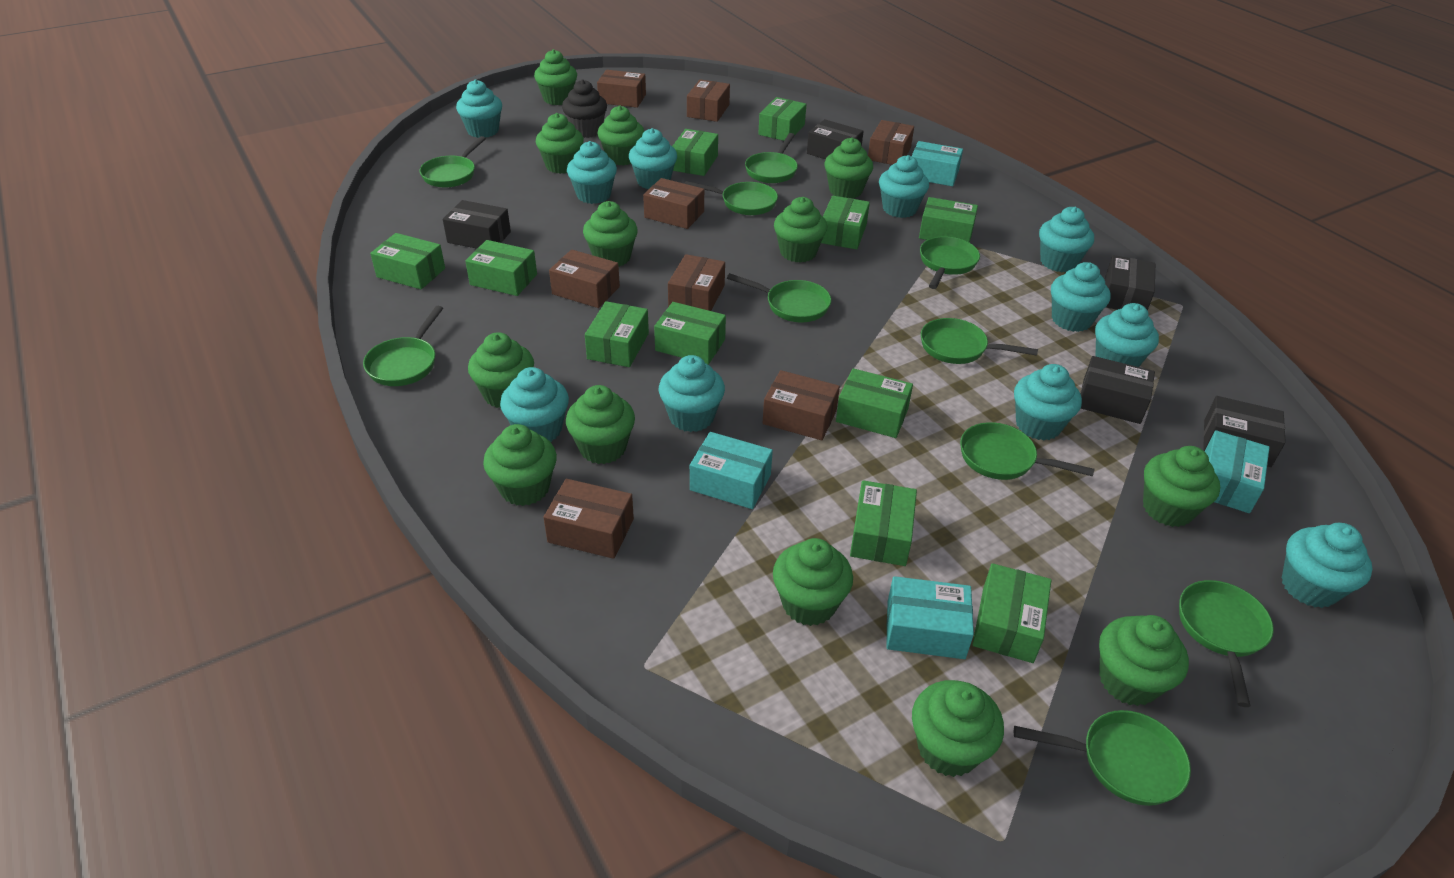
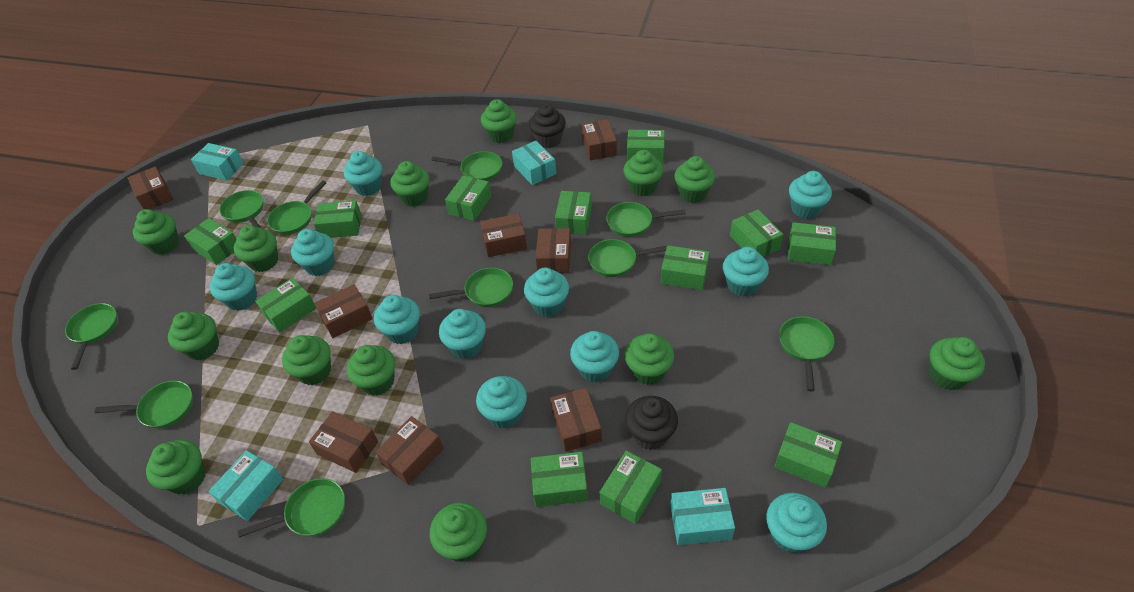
black box: 5 -> 0
black cupcake: 1 -> 2
green box: 11 -> 12

